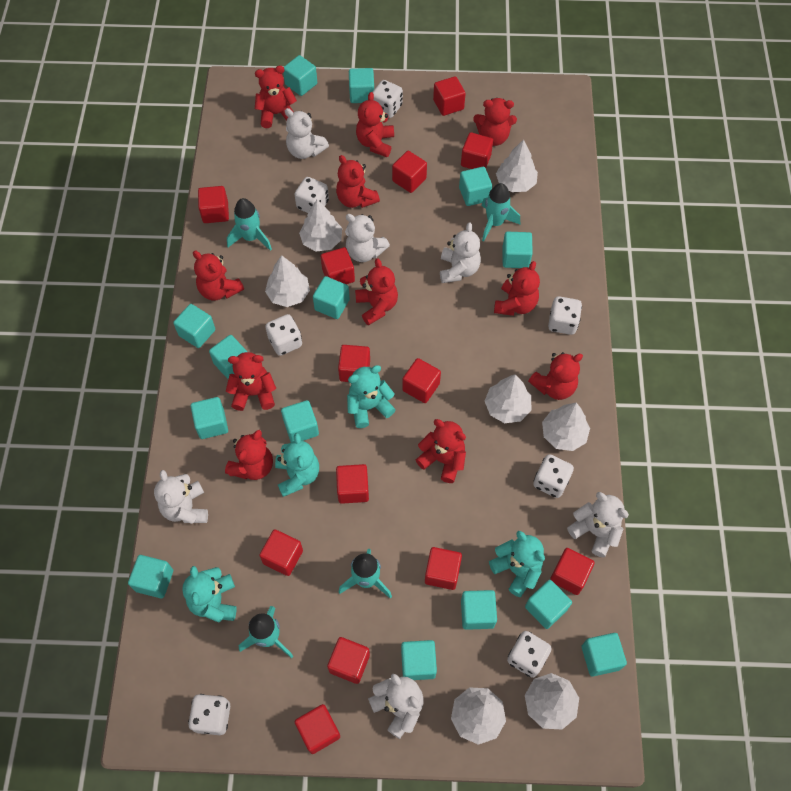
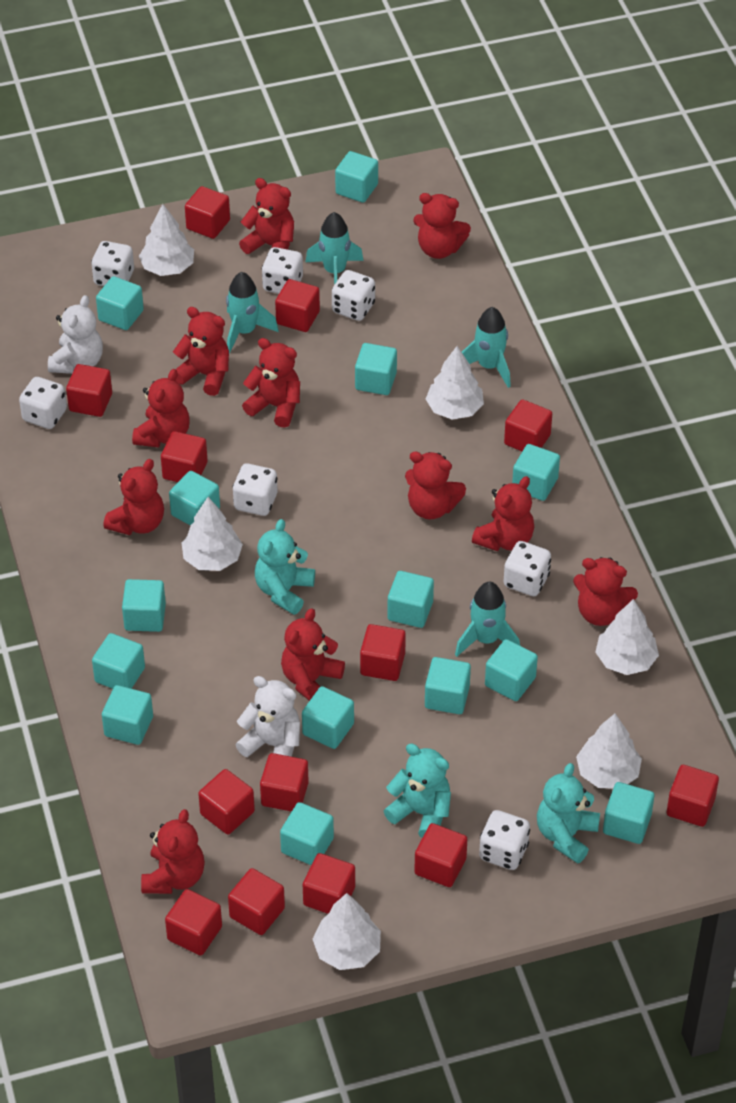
turquoise teddy bear: 4 -> 3
white teddy bear: 6 -> 2
white tree: 7 -> 6

